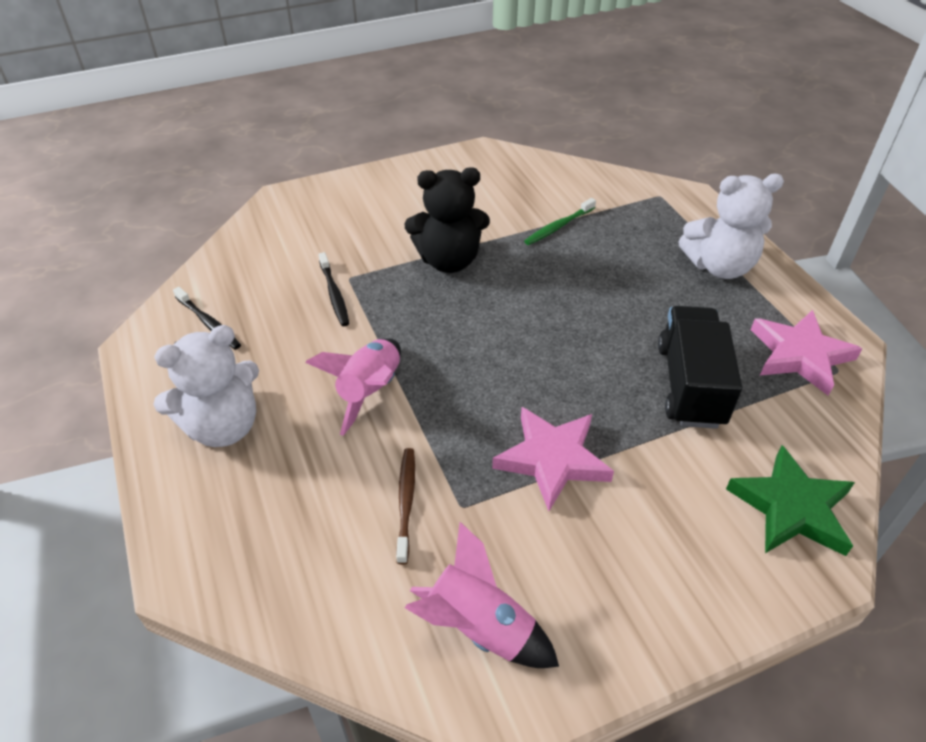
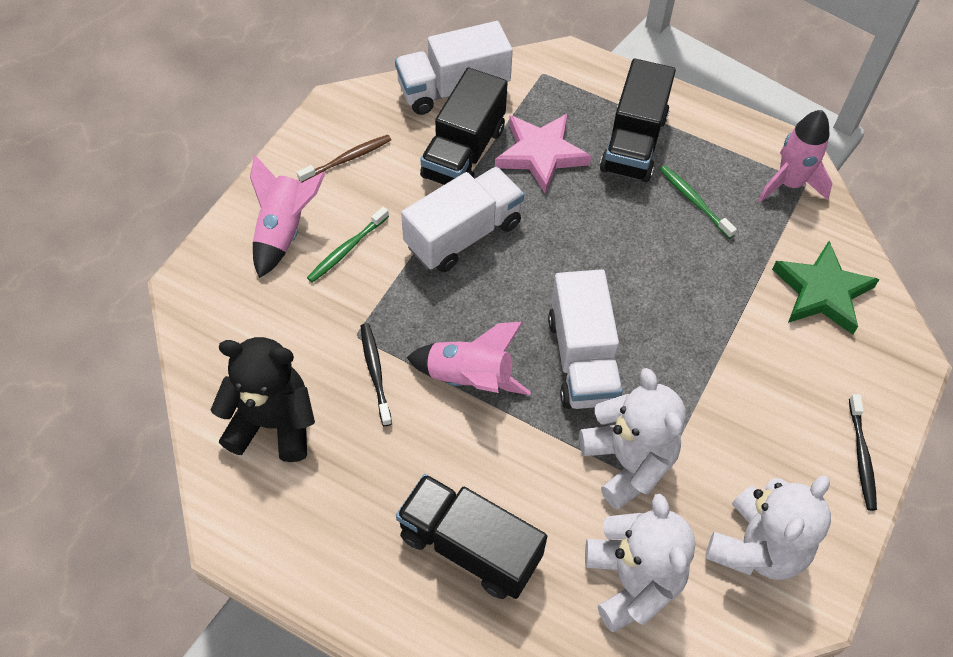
black truck: 1 -> 3
green toothbrush: 1 -> 2
pink rocket: 2 -> 3
pink star: 2 -> 1
white teddy bear: 2 -> 3
white truck: 0 -> 3

